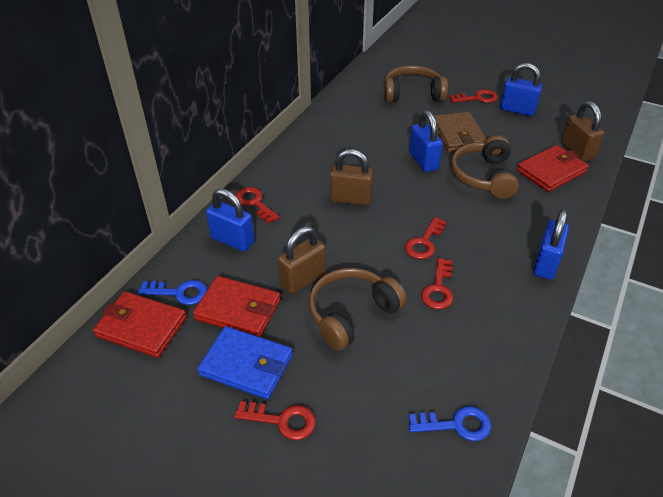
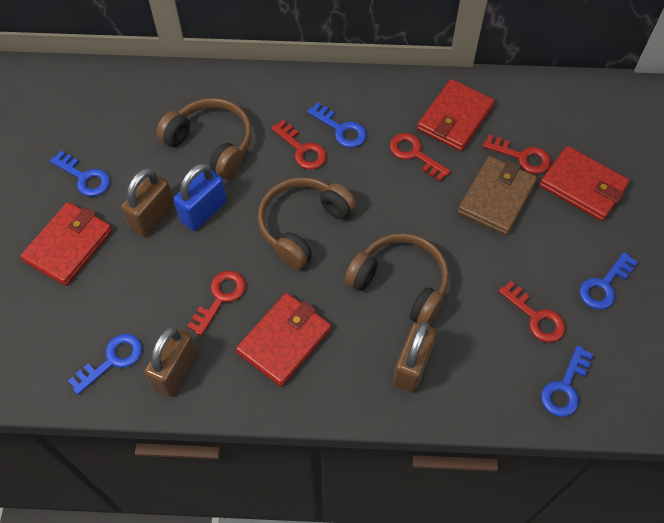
blue key: 2 -> 5
blue padlock: 4 -> 1
blue wallet: 1 -> 0
red wallet: 3 -> 4

